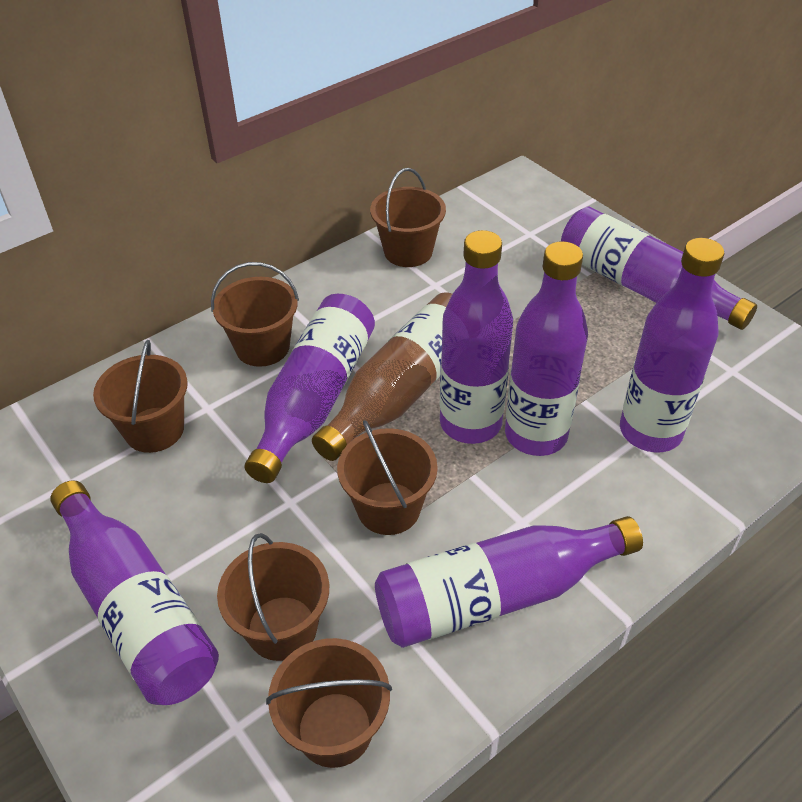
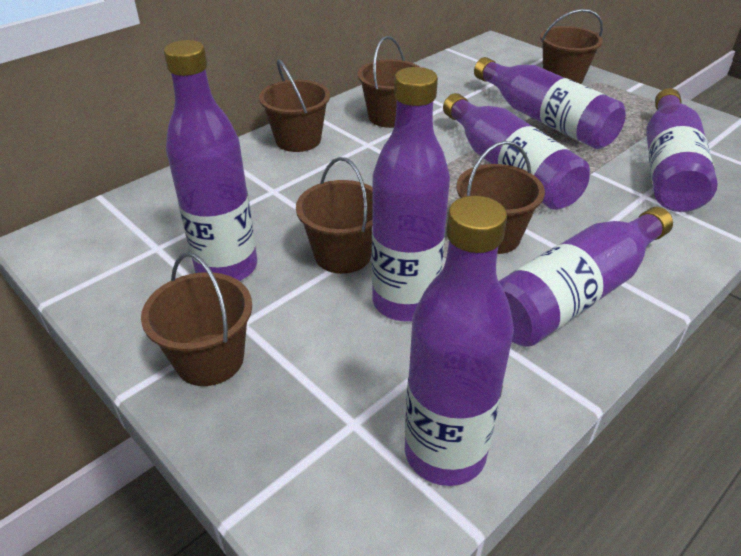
brown bottle: 1 -> 0

